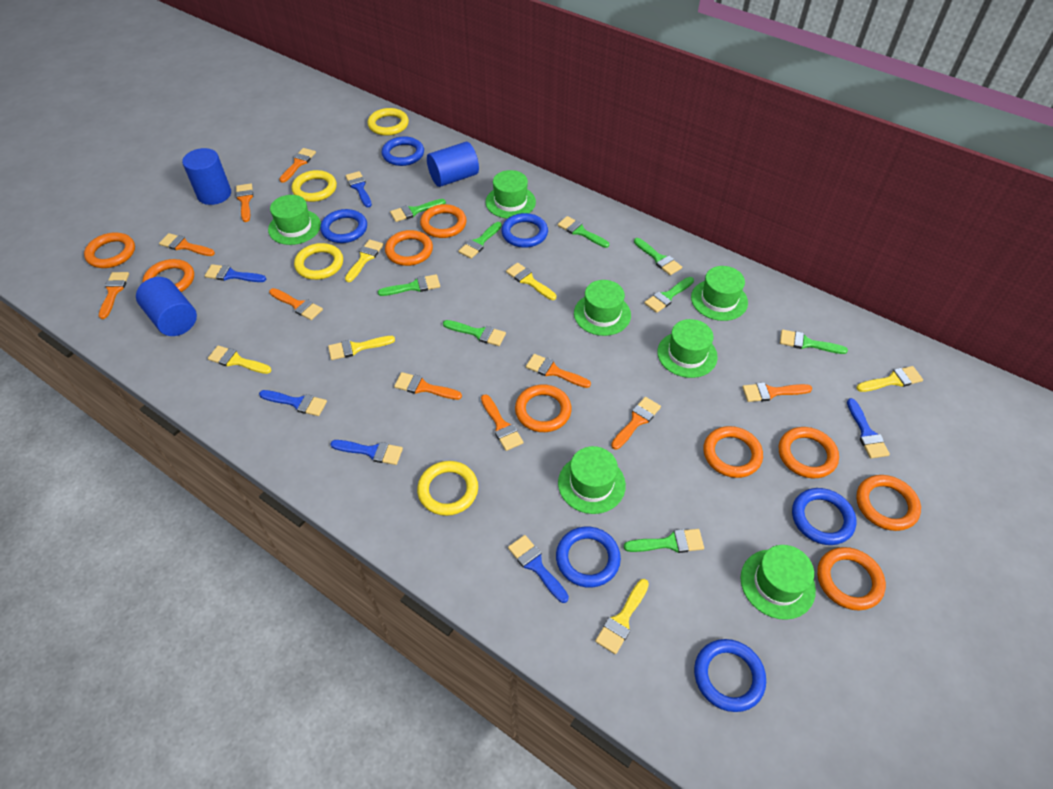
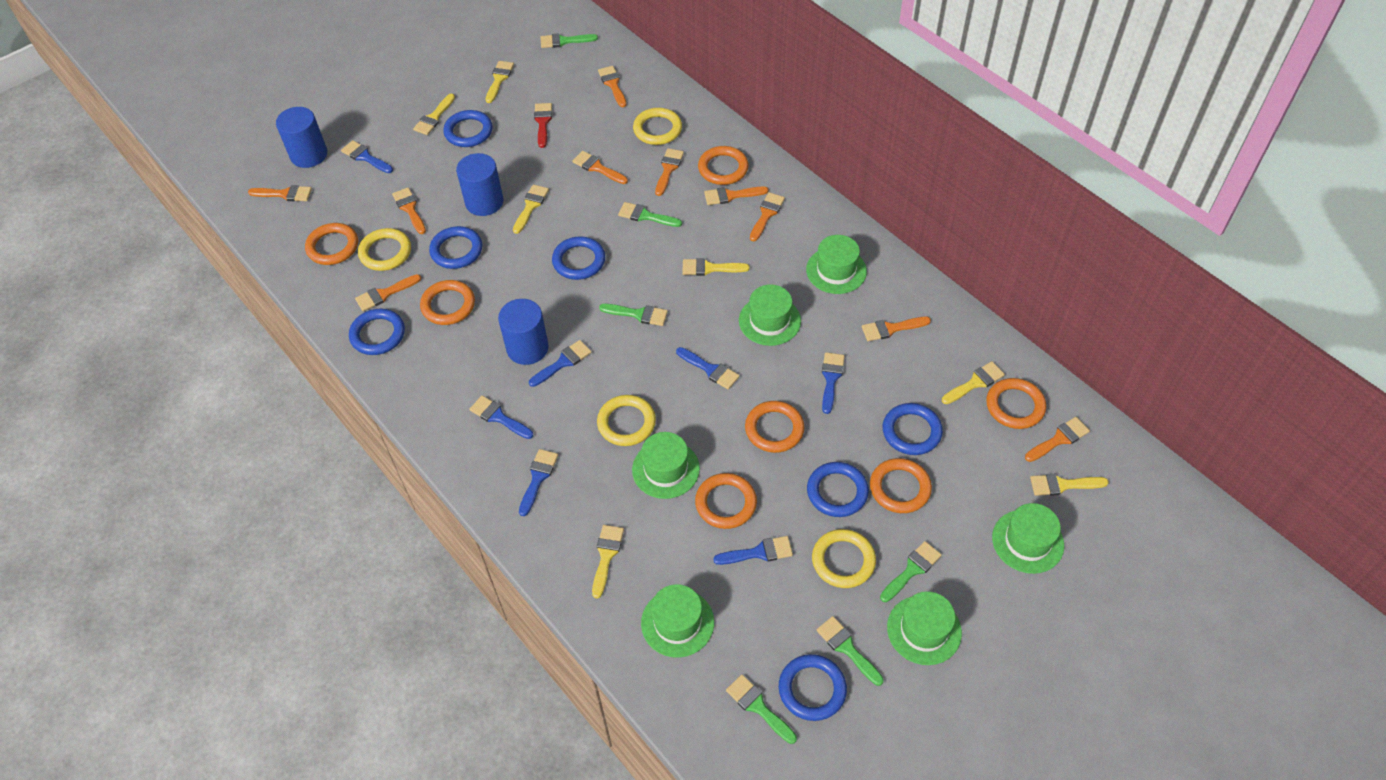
blue brush: 6 -> 7
blue ring: 6 -> 7
green brush: 9 -> 6
green hat: 7 -> 6
orange ring: 9 -> 7
red brush: 0 -> 1
yellow brush: 6 -> 7

